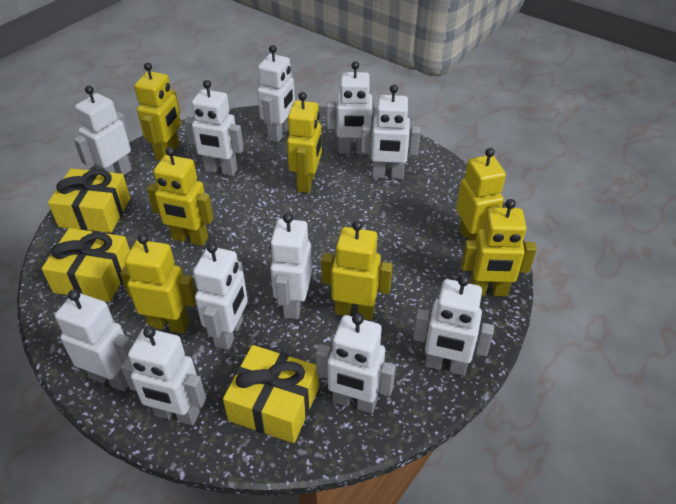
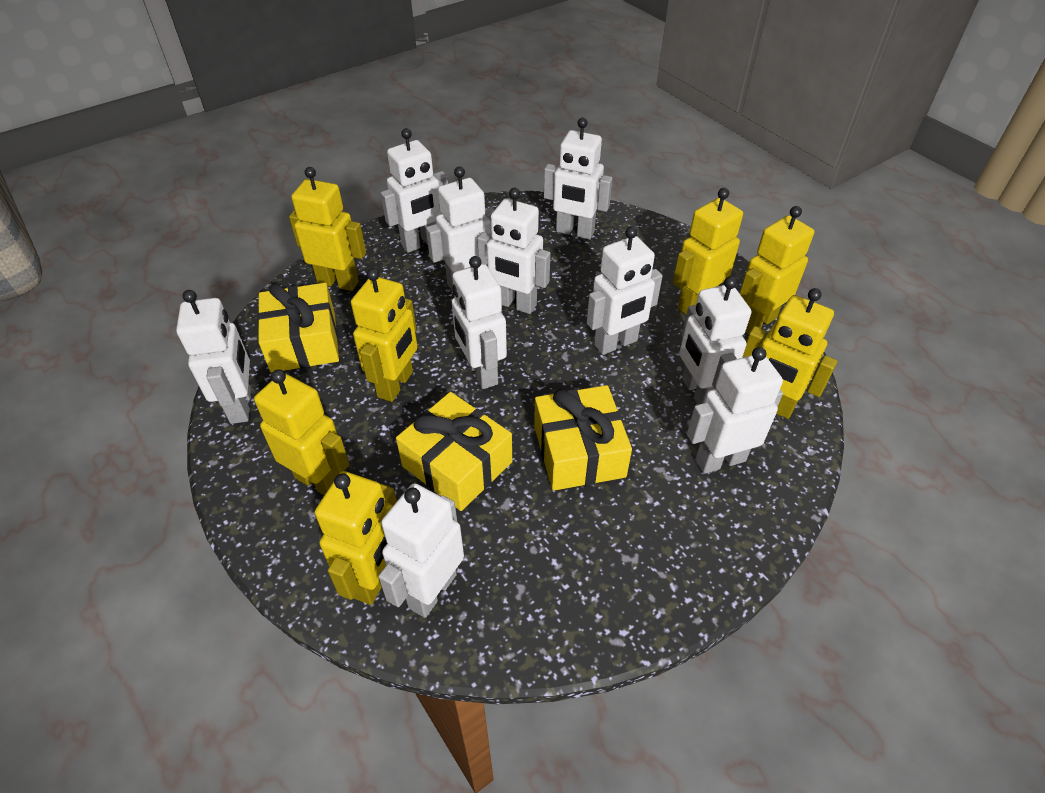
white robot: 11 -> 10

